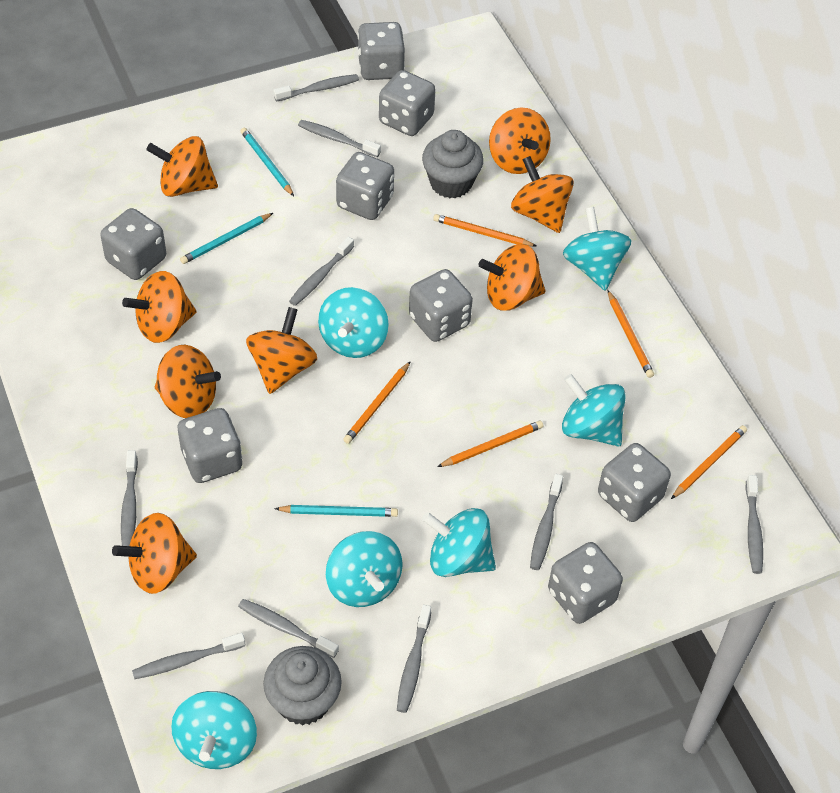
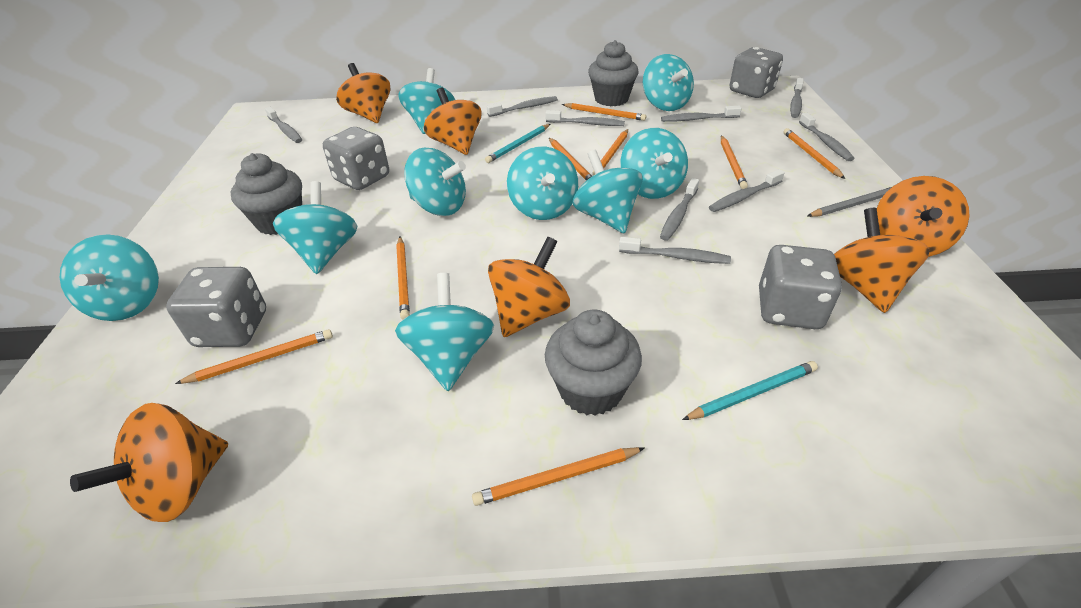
grey cupcake: 2 -> 3
grey dice: 8 -> 4
grey pencil: 0 -> 1
orange pencil: 5 -> 8
orange spinning top: 8 -> 6
turquoise pencil: 3 -> 2
turquoise spinning top: 6 -> 9

